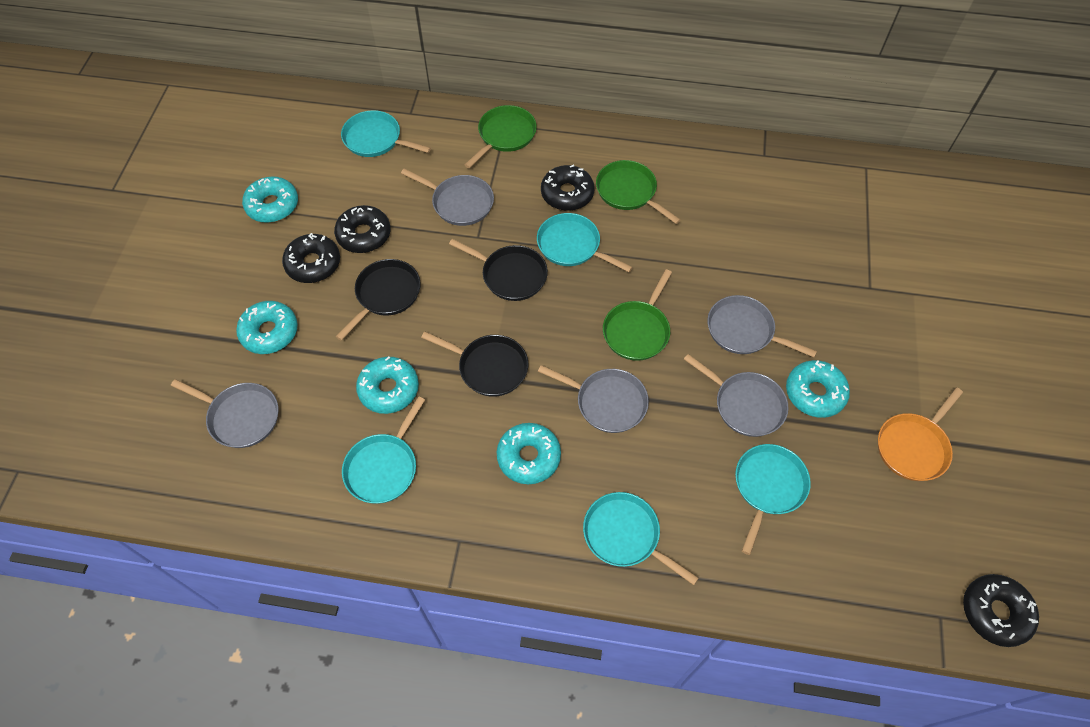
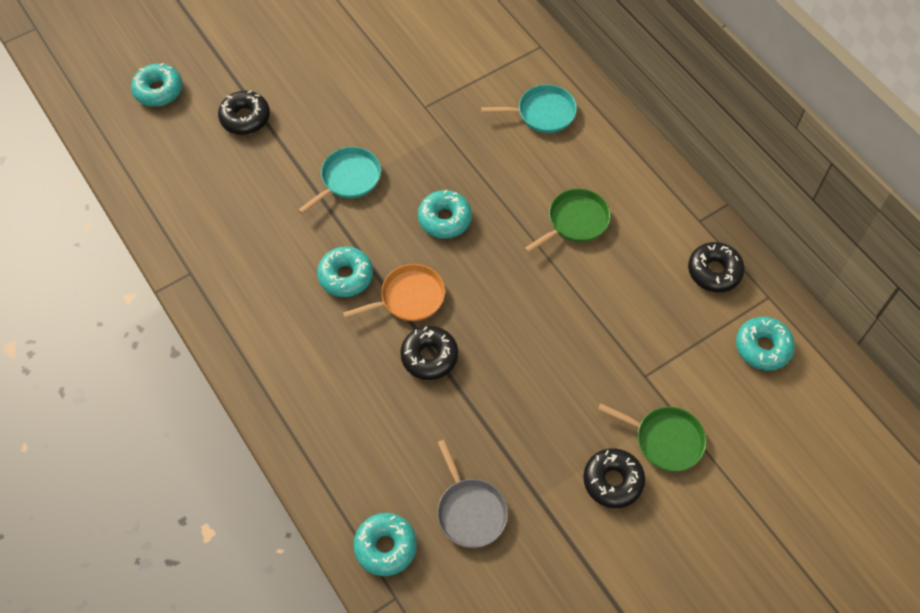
black pan: 3 -> 0
green pan: 3 -> 2
grey pan: 5 -> 1
turquoise pan: 5 -> 2

